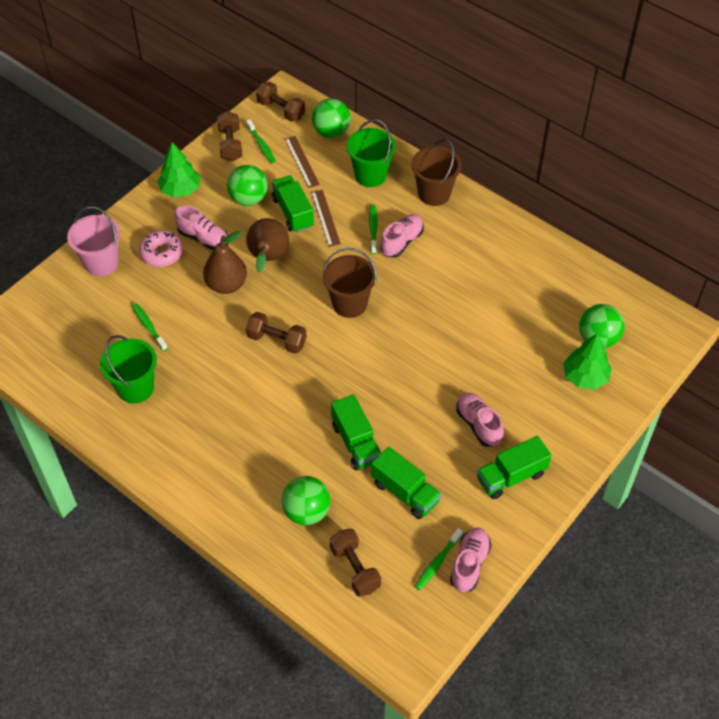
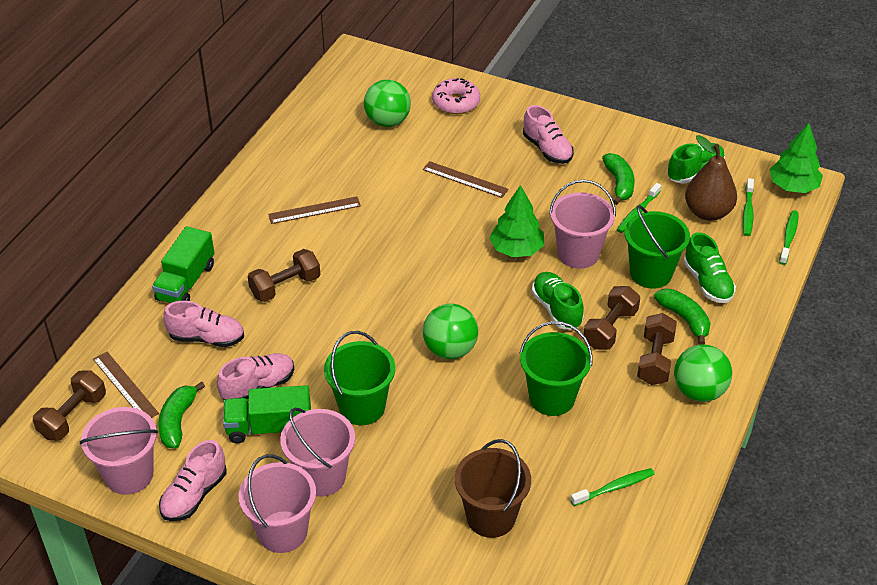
brown bucket: 2 -> 1
brown pear: 2 -> 1
brown ruler: 2 -> 3
green ball: 4 -> 3
green banana: 0 -> 3
green bucket: 2 -> 3
green shoe: 0 -> 3
green truck: 4 -> 2
pink bucket: 1 -> 4

